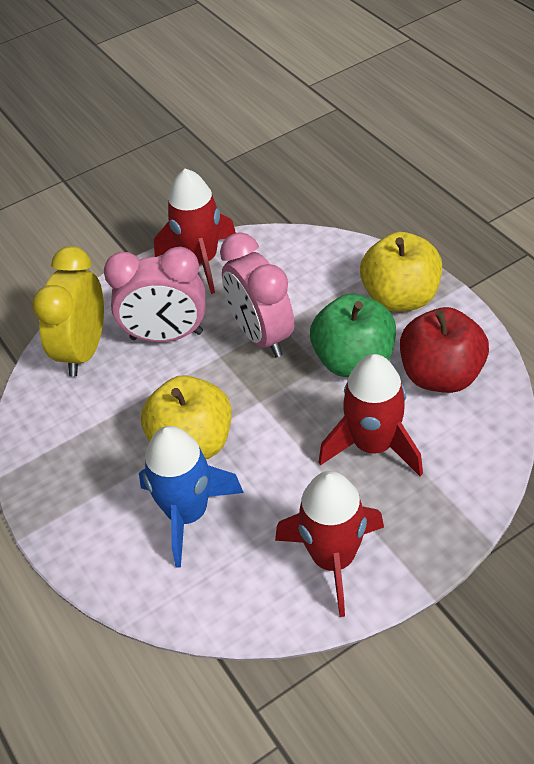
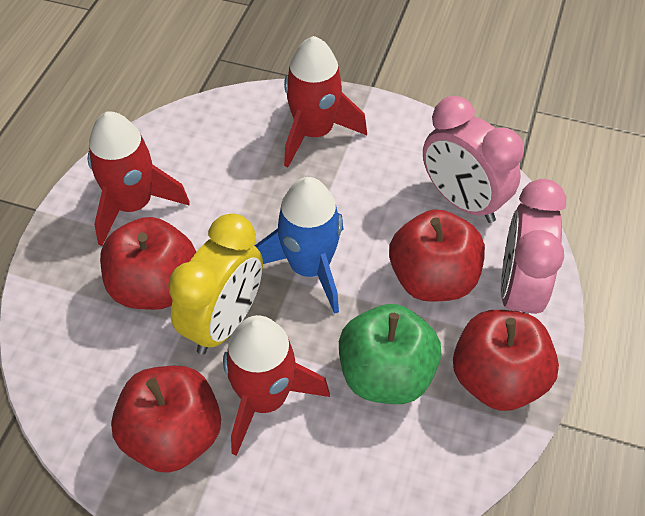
red apple: 1 -> 4
yellow apple: 2 -> 0

